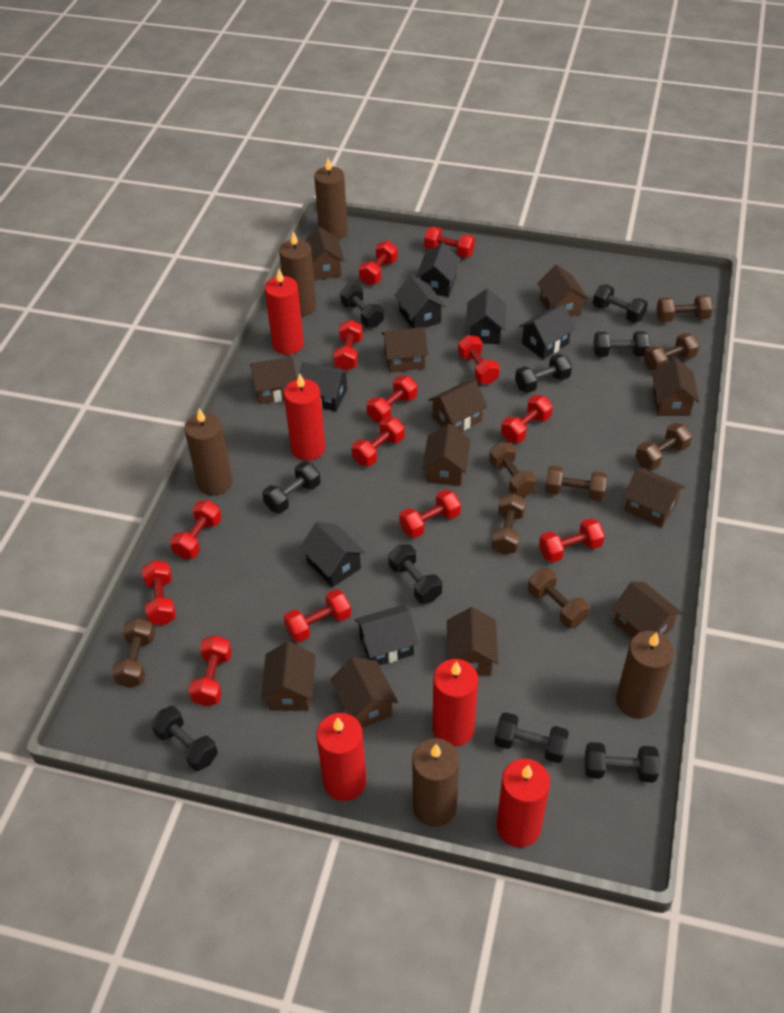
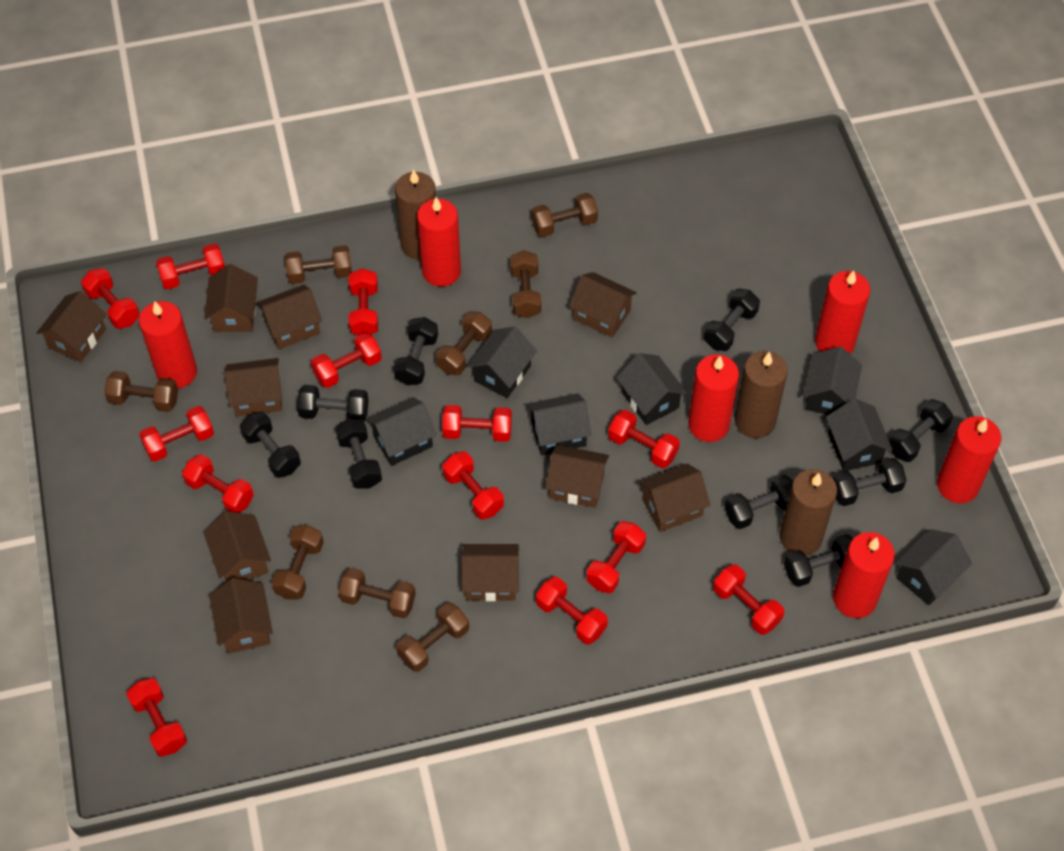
brown candle: 5 -> 3
brown house: 12 -> 10
red candle: 5 -> 6

